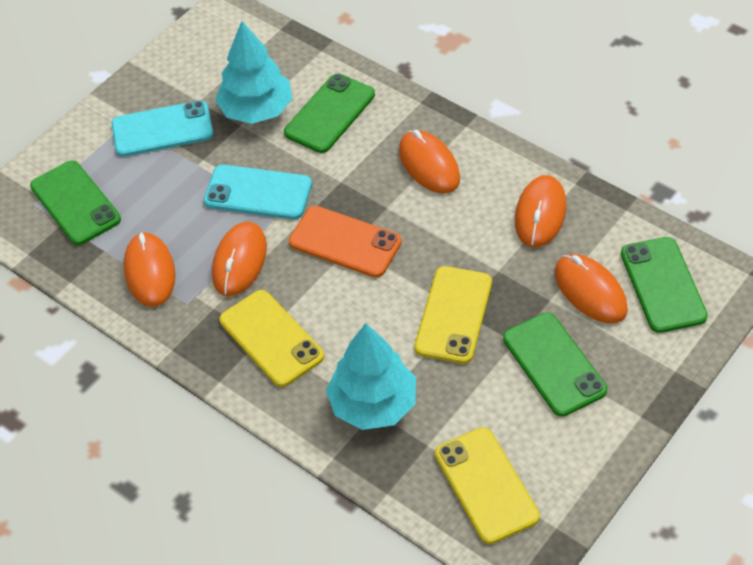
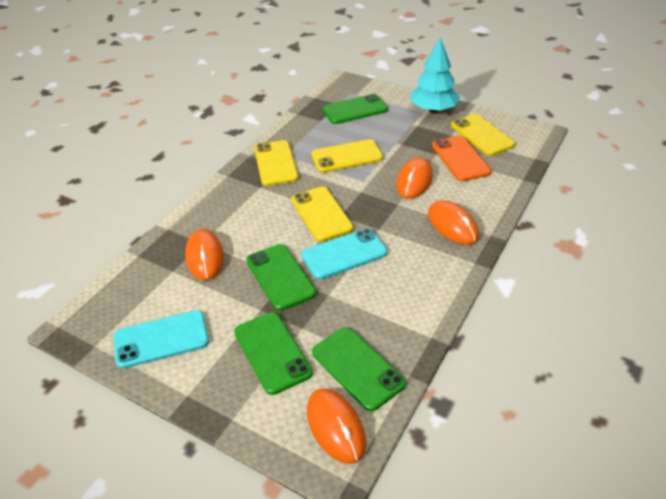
orange mouse: 5 -> 4
turquoise tree: 2 -> 1
yellow phone: 3 -> 4

